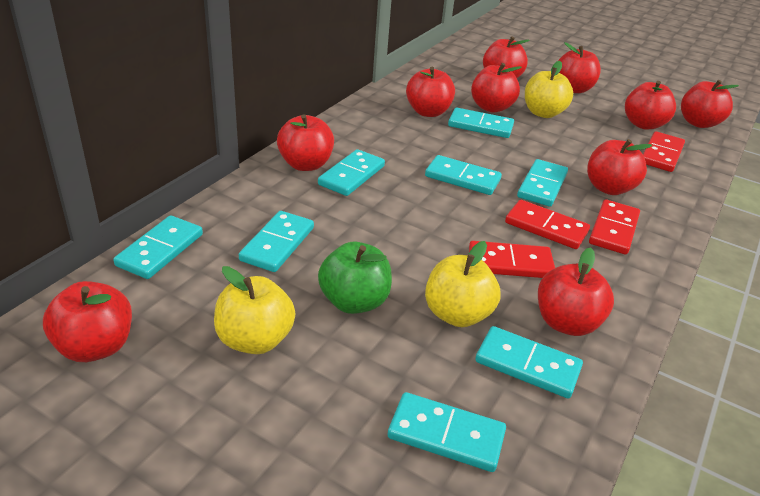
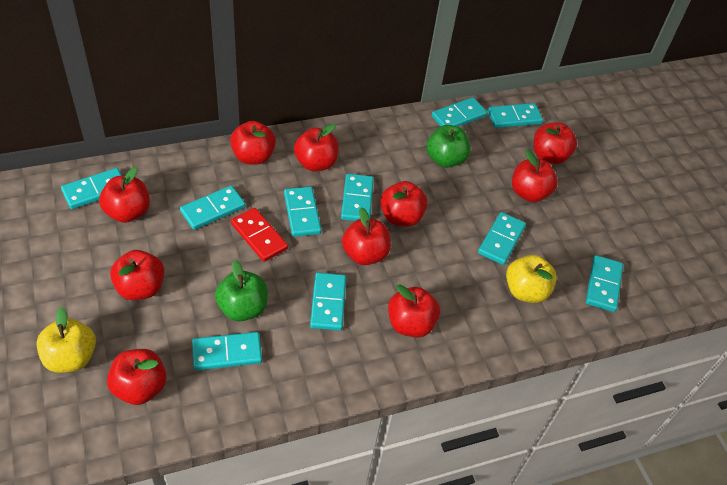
green apple: 1 -> 2
red domino: 4 -> 1
turquoise domino: 8 -> 10
yellow apple: 3 -> 2

